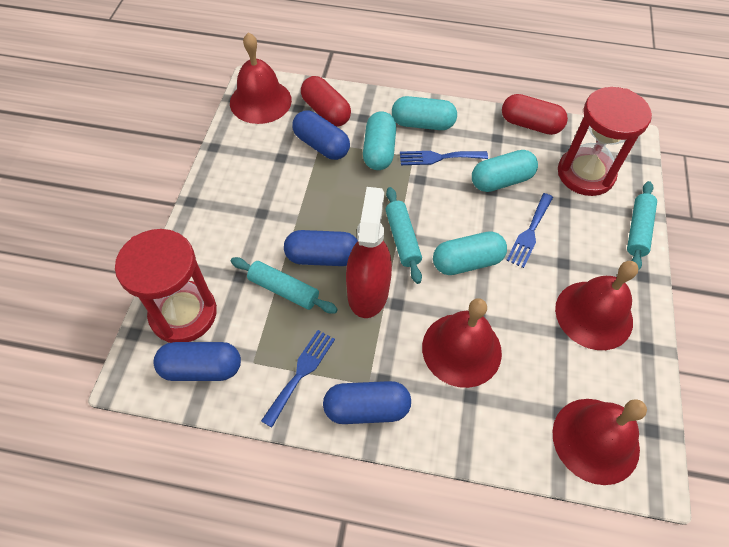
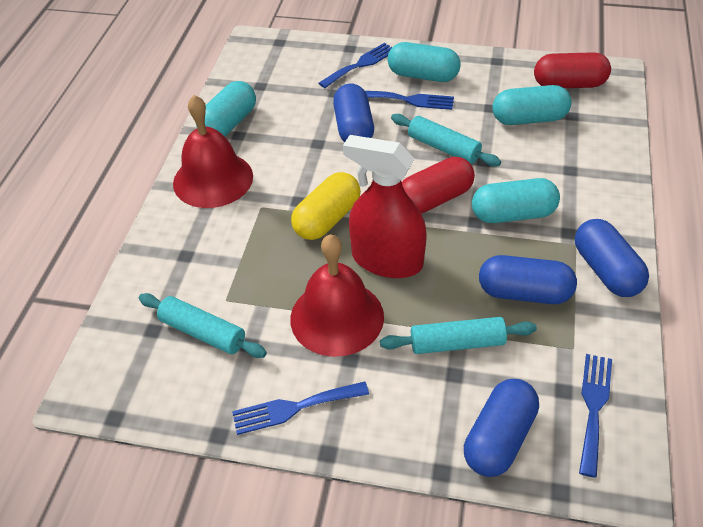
blue fork: 3 -> 4
red bell: 4 -> 2
red hourglass: 2 -> 0
yellow capsule: 0 -> 1

